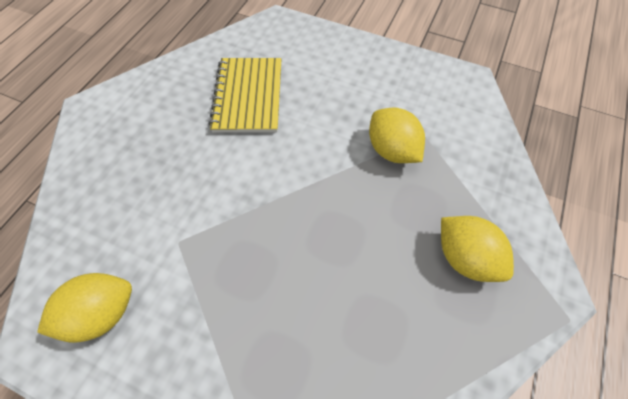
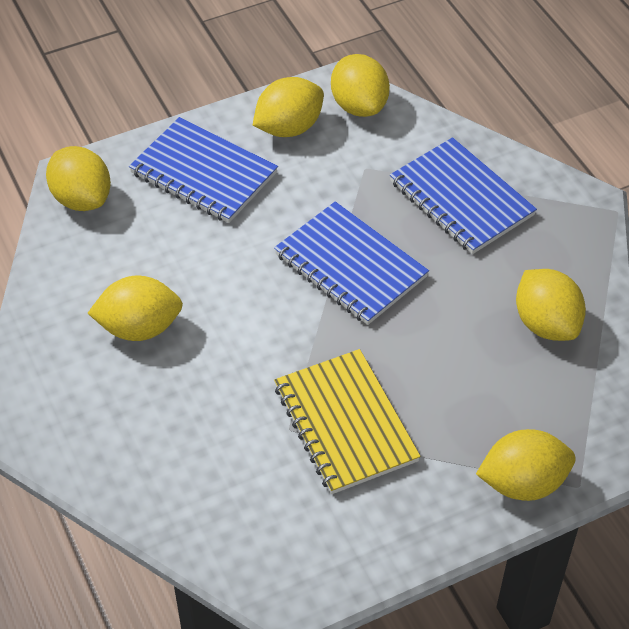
blue notebook: 0 -> 3
yellow lemon: 3 -> 6

